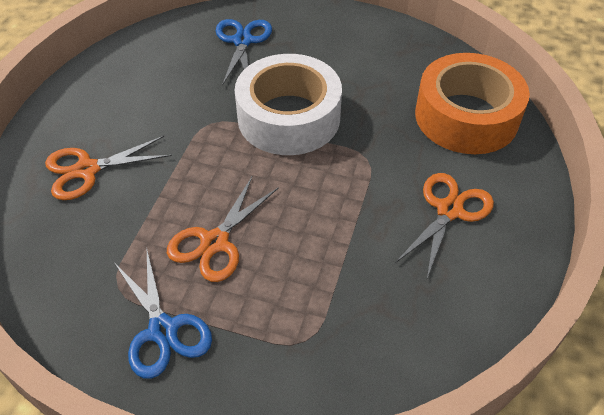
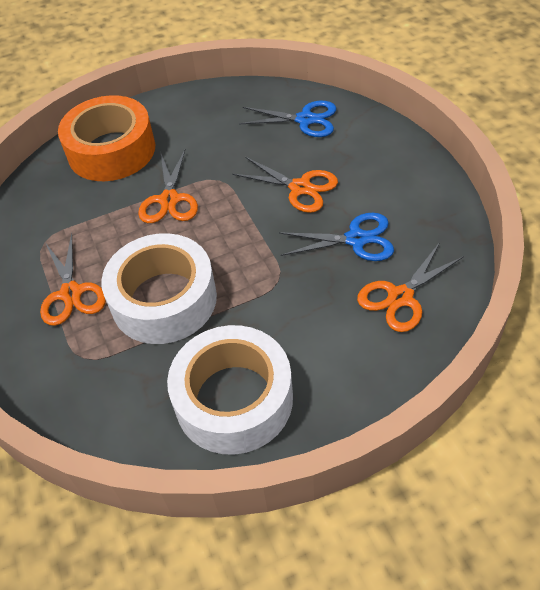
orange scissors: 3 -> 4
white tape: 1 -> 2

